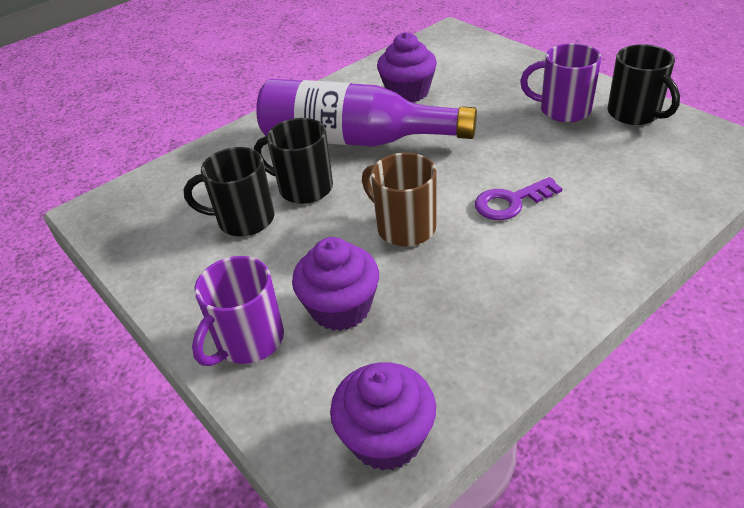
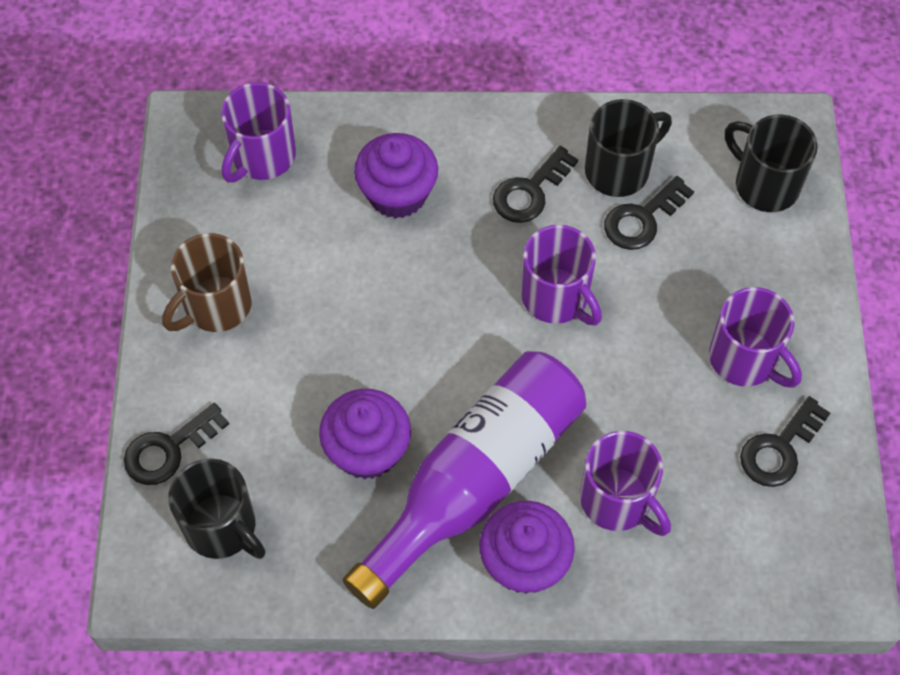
black key: 0 -> 4
purple key: 1 -> 0
purple mug: 2 -> 4

